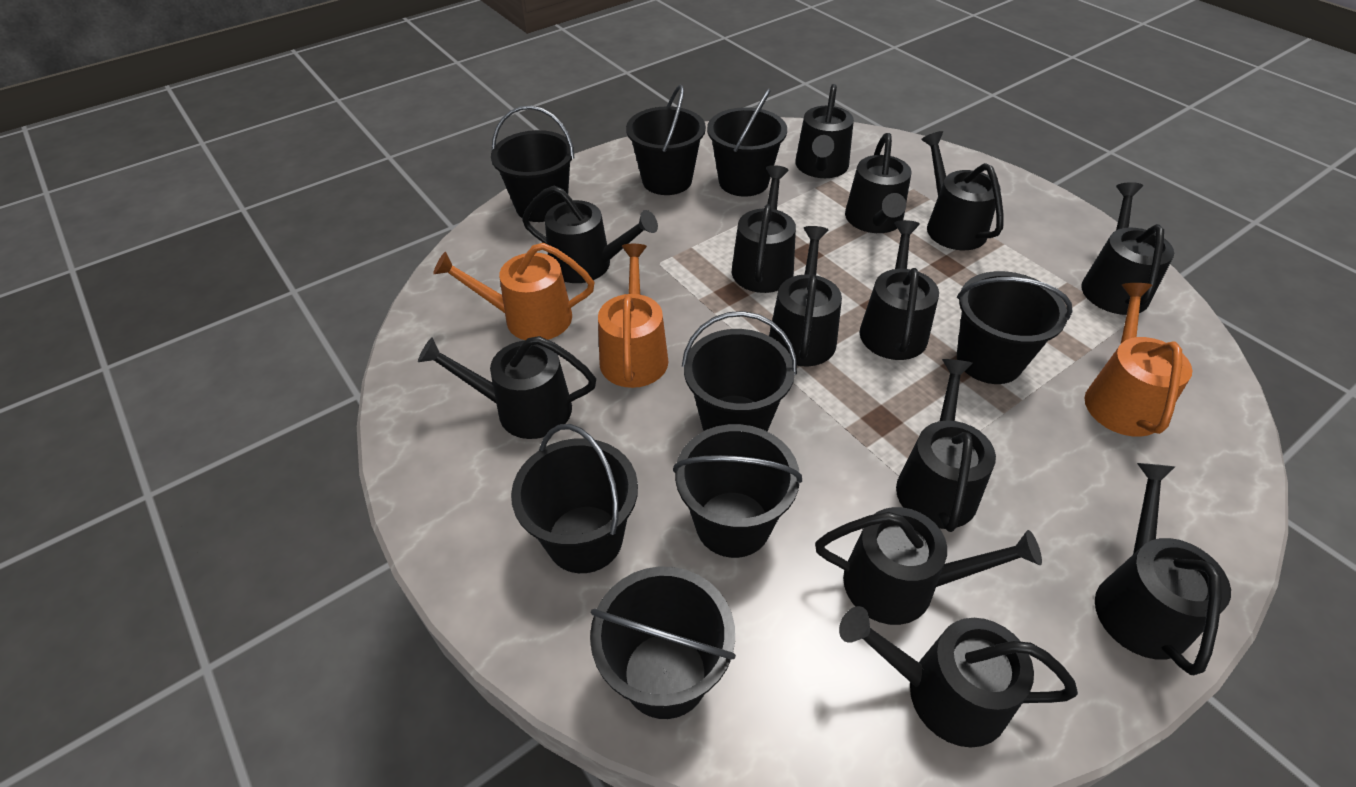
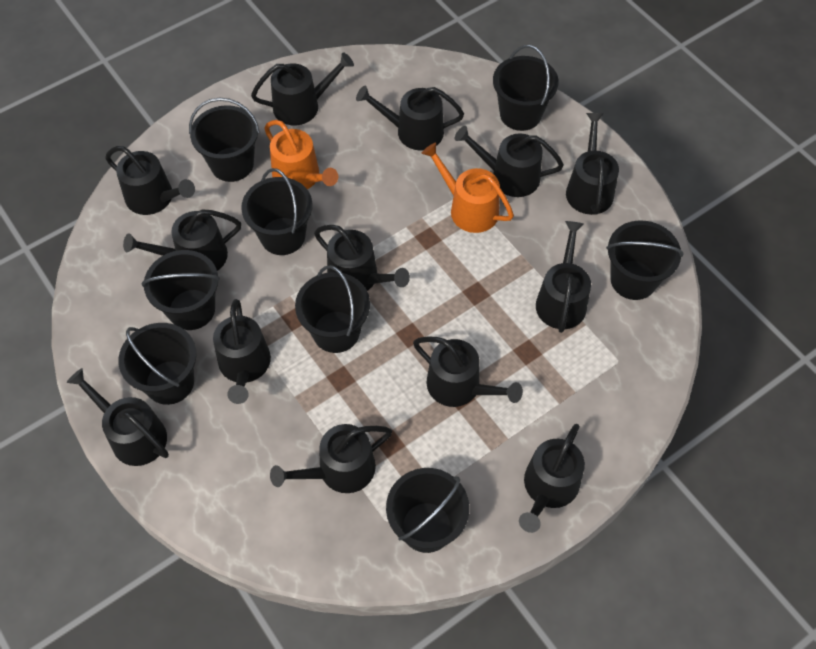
orange watering can: 3 -> 2

